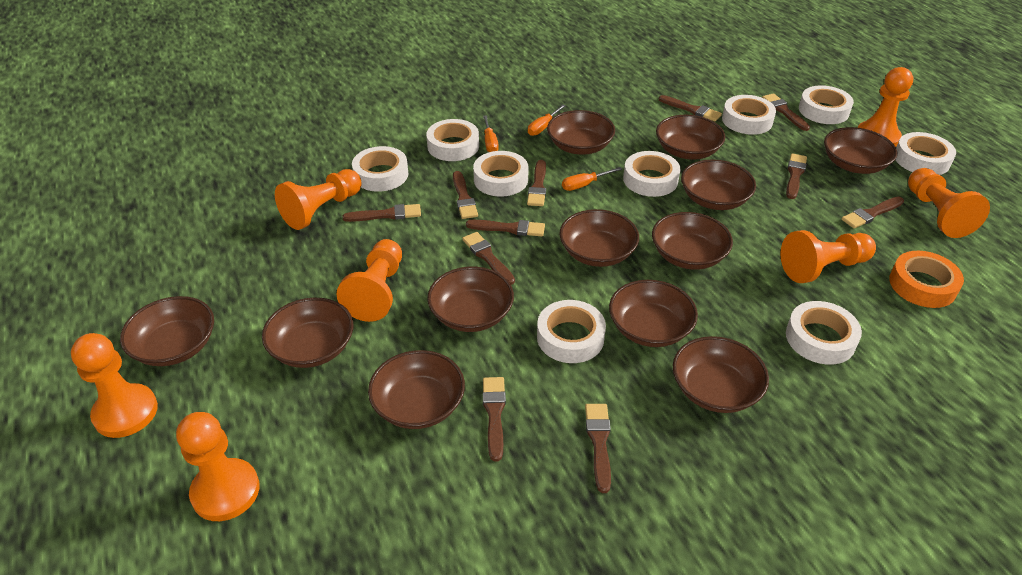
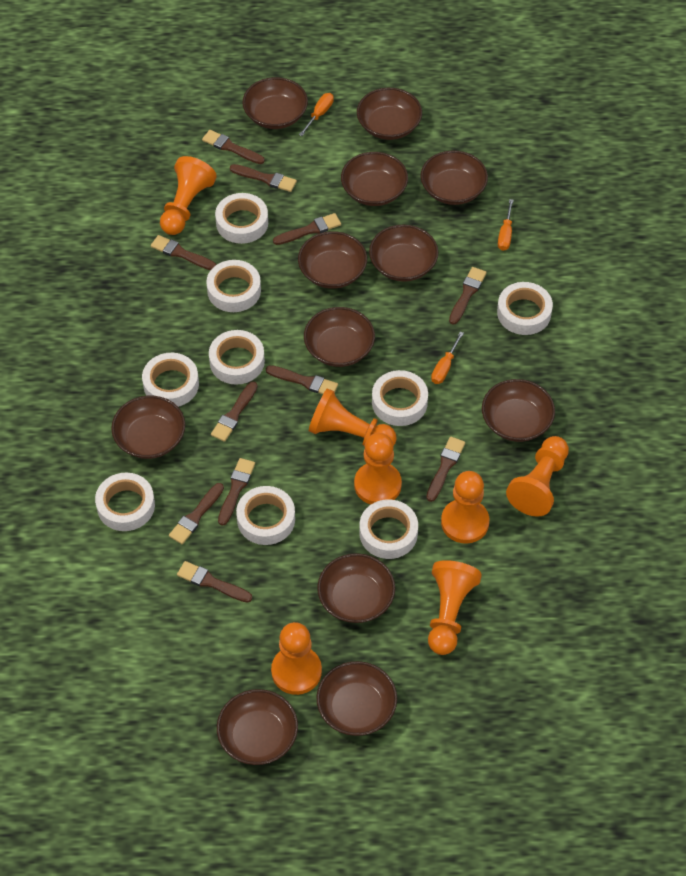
orange tape: 1 -> 0

